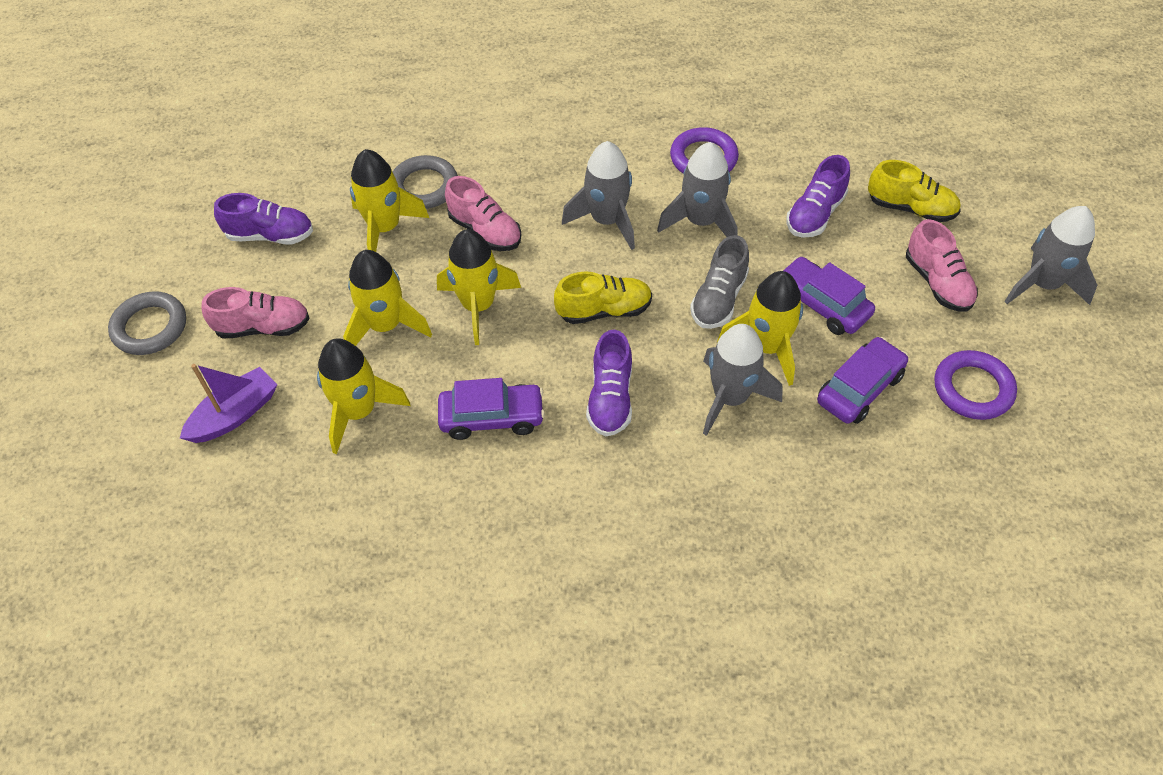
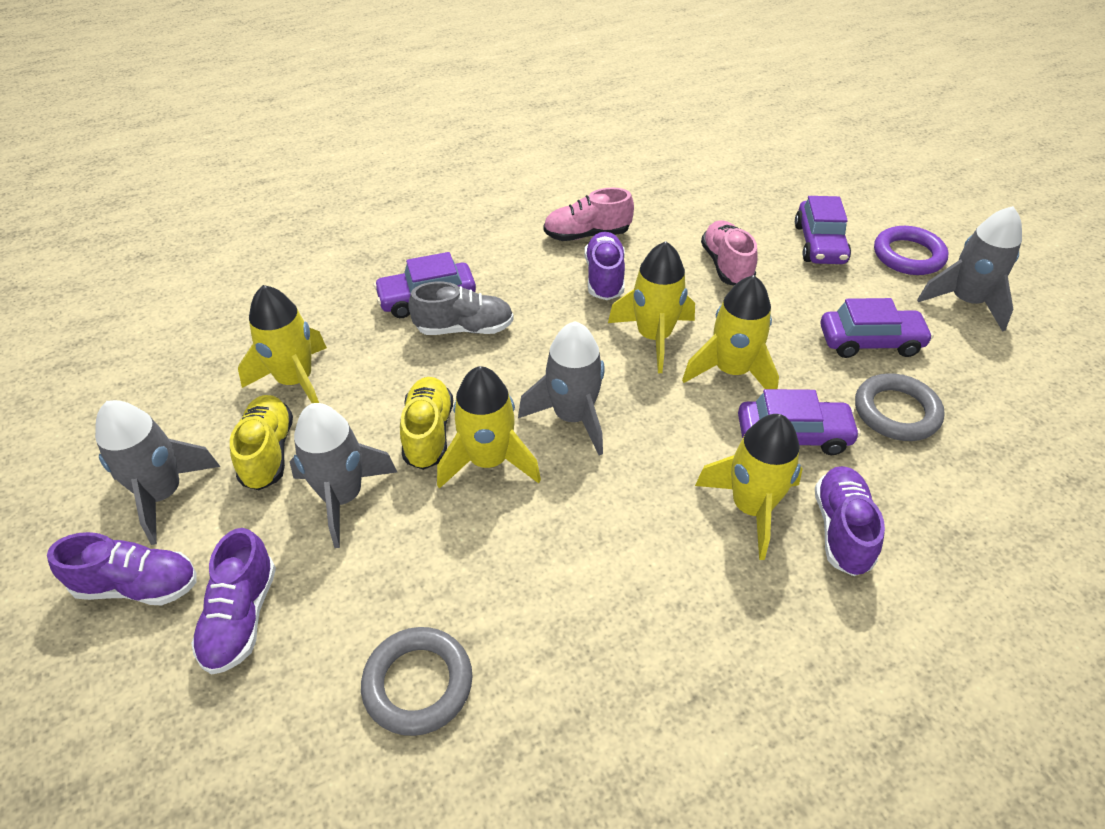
pink shoe: 3 -> 2
purple boat: 1 -> 0
purple car: 3 -> 4
purple ring: 2 -> 1
purple shoe: 3 -> 4

